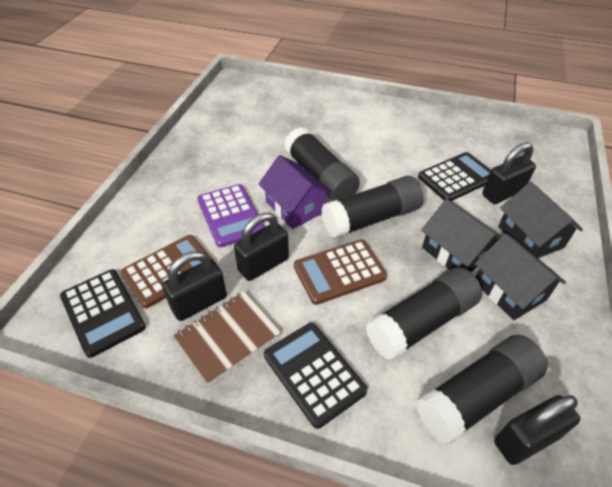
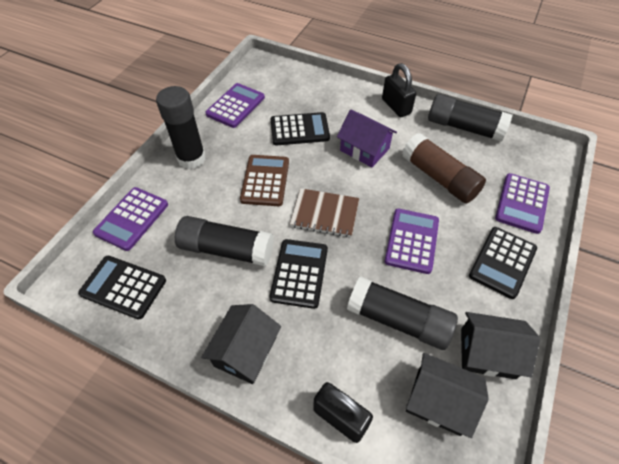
black calculator: 3 -> 4
black padlock: 4 -> 2
brown calculator: 2 -> 1
brown glue stick: 0 -> 1
purple calculator: 1 -> 4

